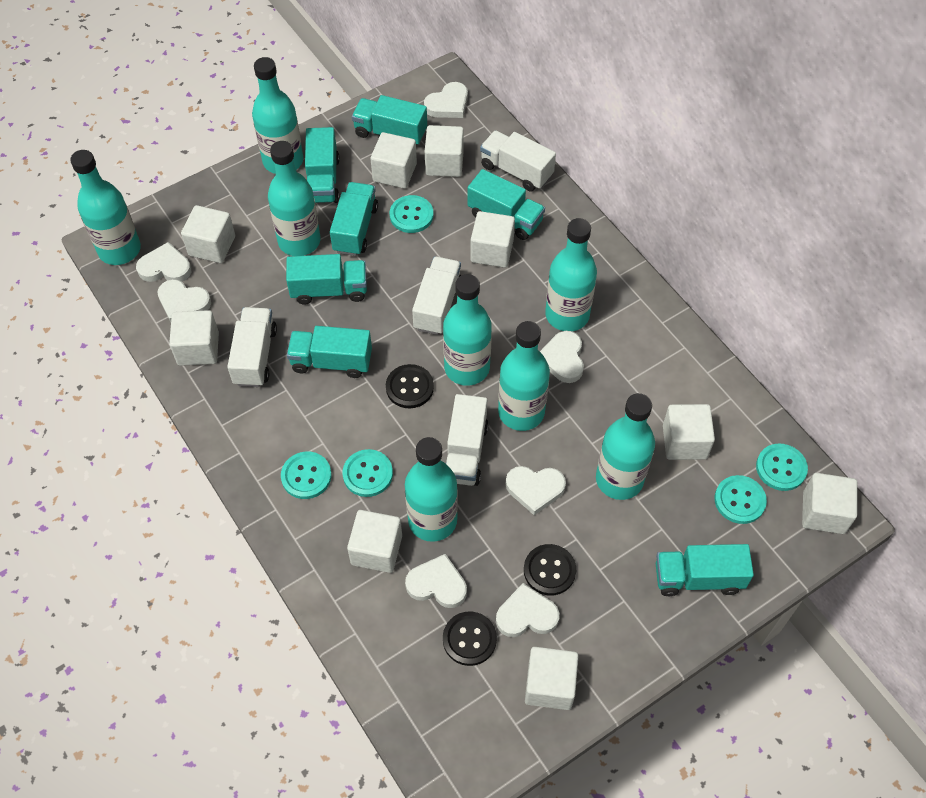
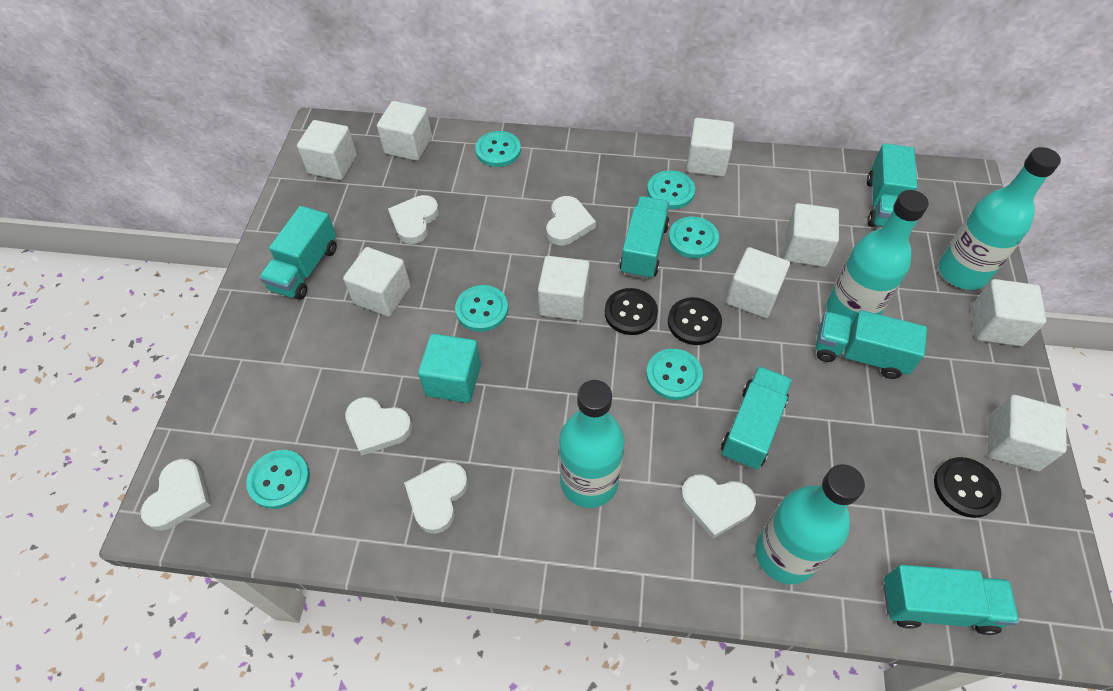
turquoise bottle: 8 -> 4
turquoise button: 5 -> 6
turquoise cube: 0 -> 1
turquoise truck: 7 -> 6
white heart: 7 -> 6
white truck: 4 -> 0

